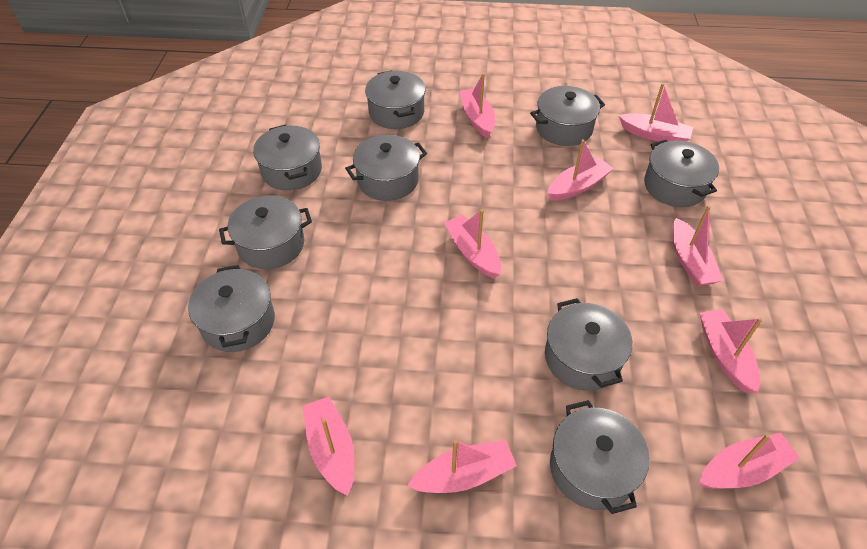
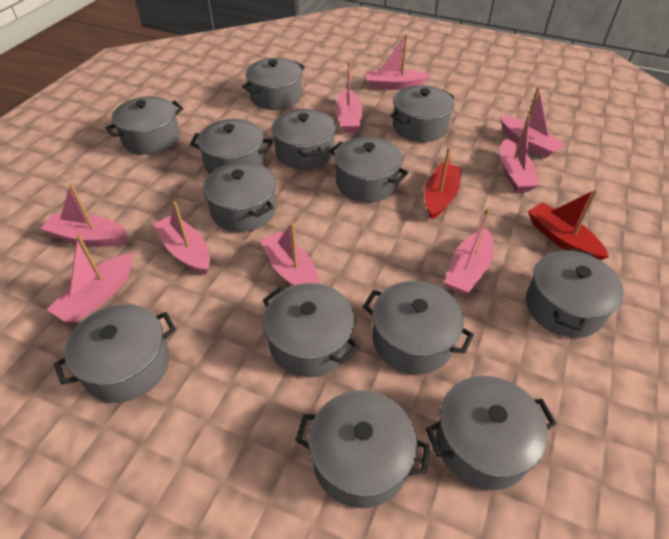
grey pot: 9 -> 13
red boat: 0 -> 2

